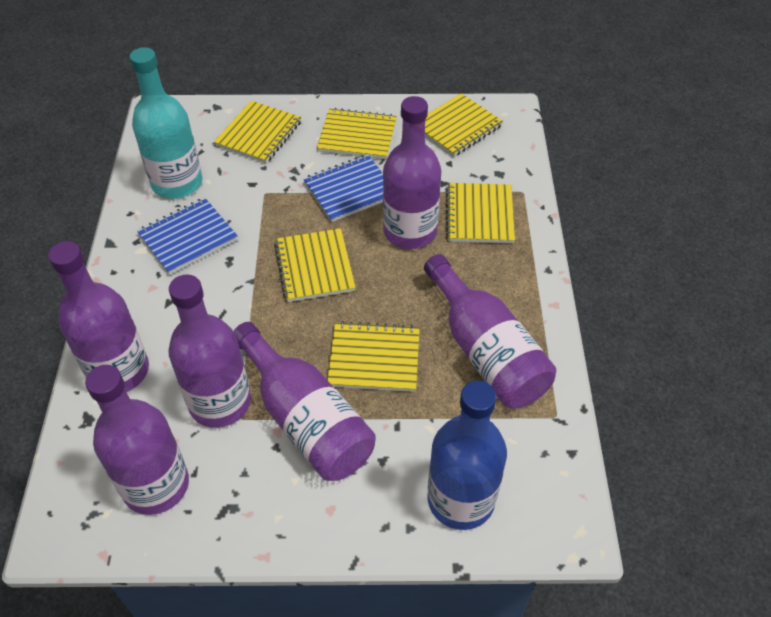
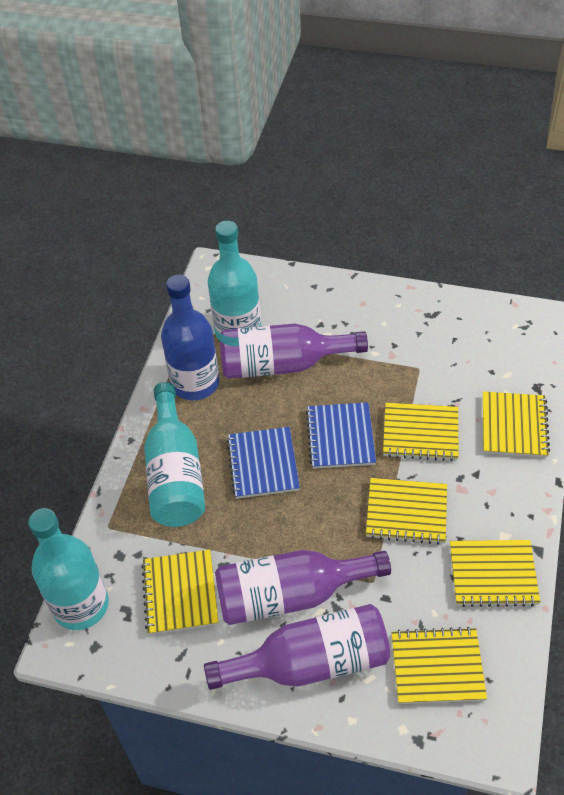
purple bottle: 6 -> 3
turquoise bottle: 1 -> 3

